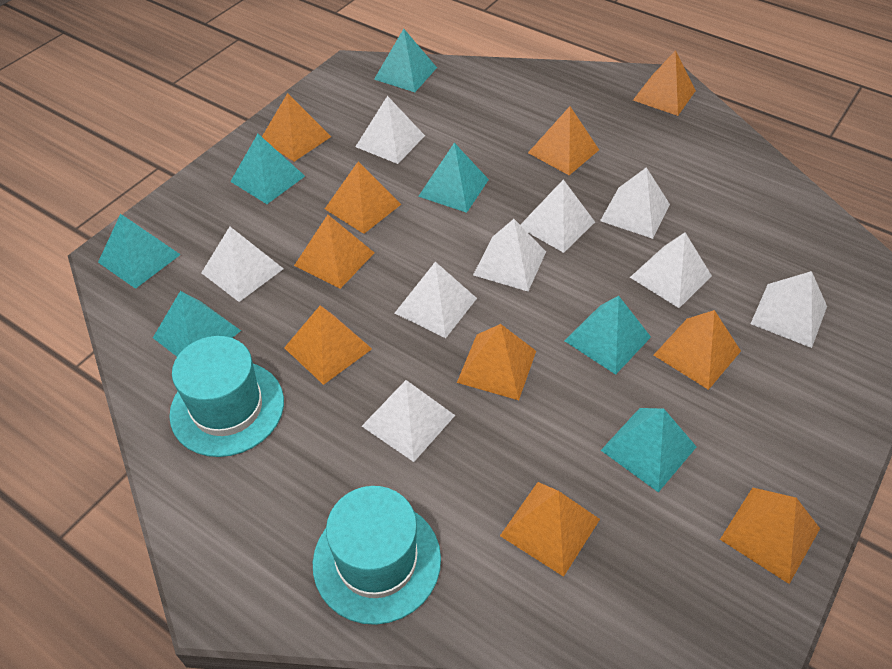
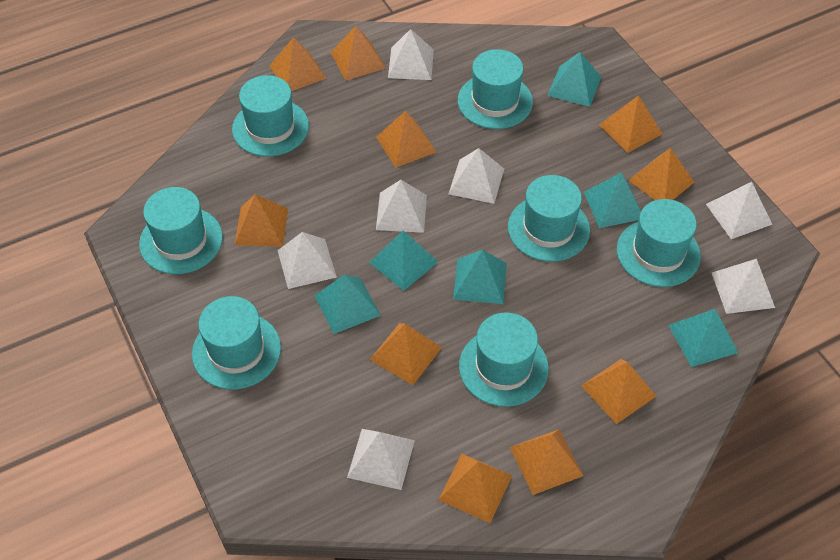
turquoise hat: 2 -> 7
turquoise pyramid: 7 -> 6
white pyramid: 9 -> 7

